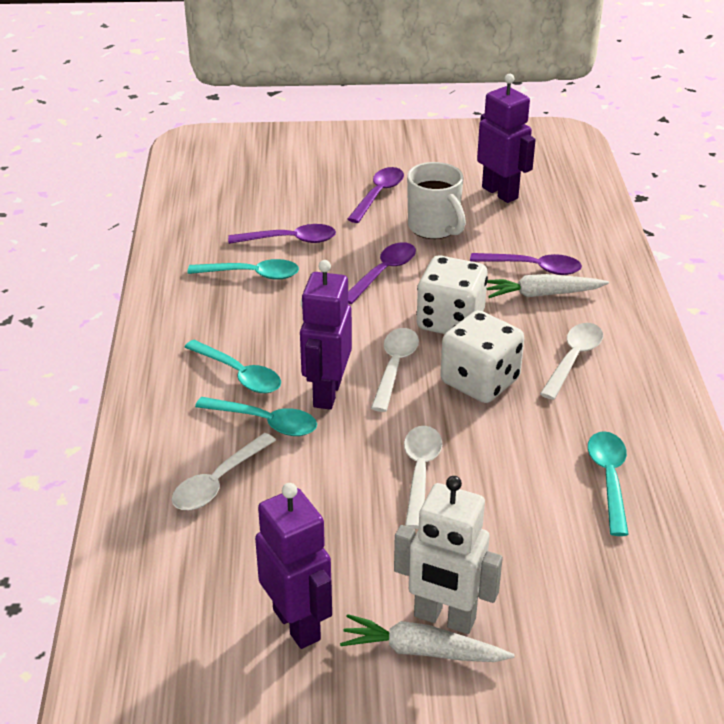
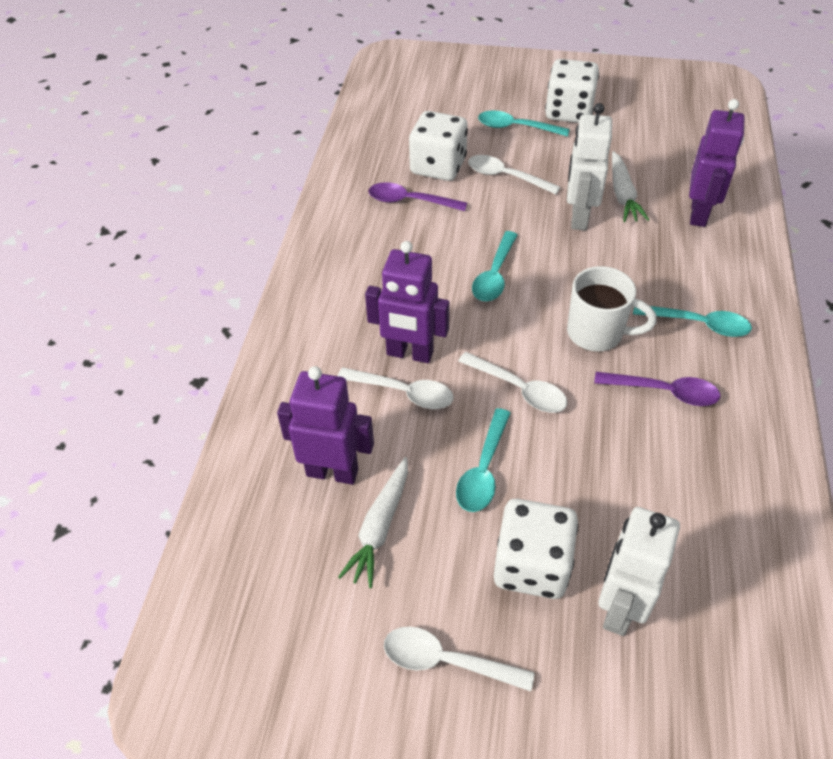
purple spoon: 4 -> 2
white dice: 2 -> 3
white robot: 1 -> 2

